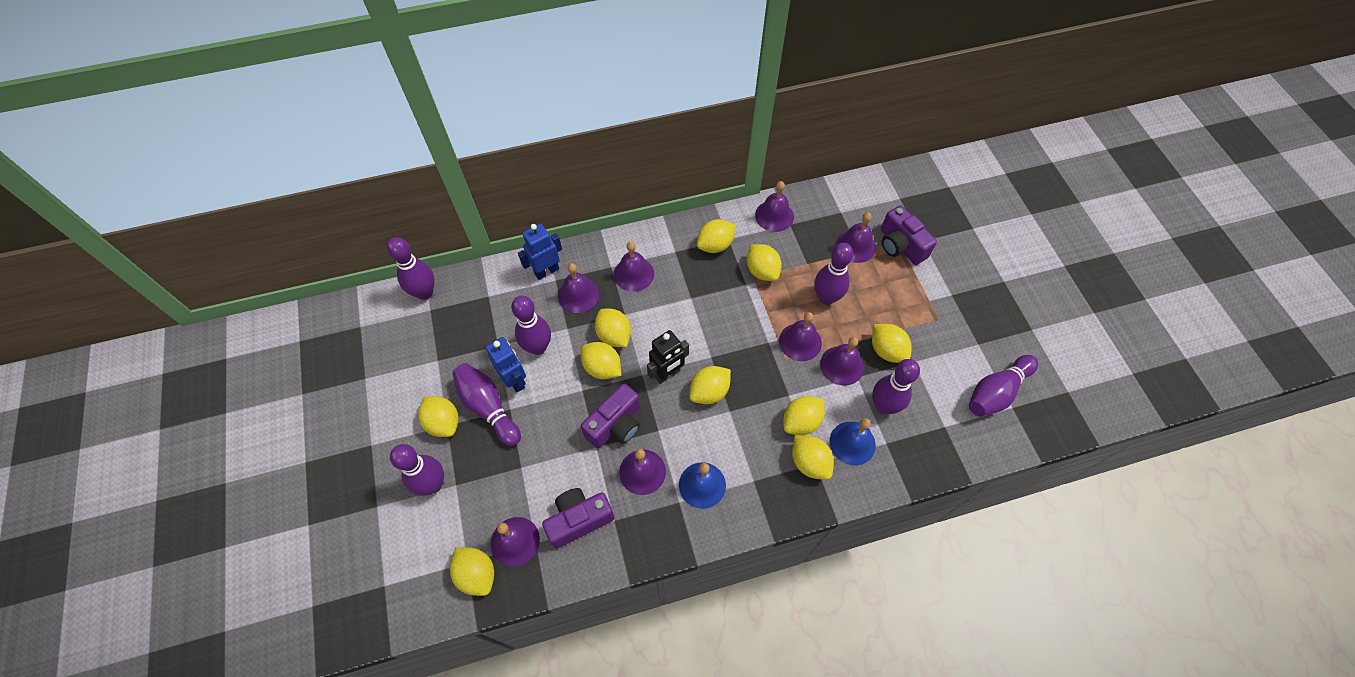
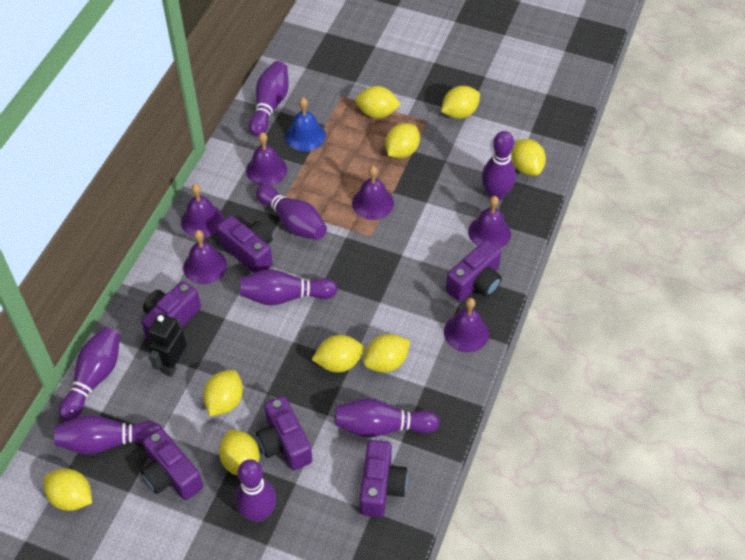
blue bell: 2 -> 1
blue robot: 2 -> 0
purple bell: 8 -> 6
purple bowling pin: 7 -> 8
purple camera: 3 -> 6
yellow lemon: 10 -> 9

